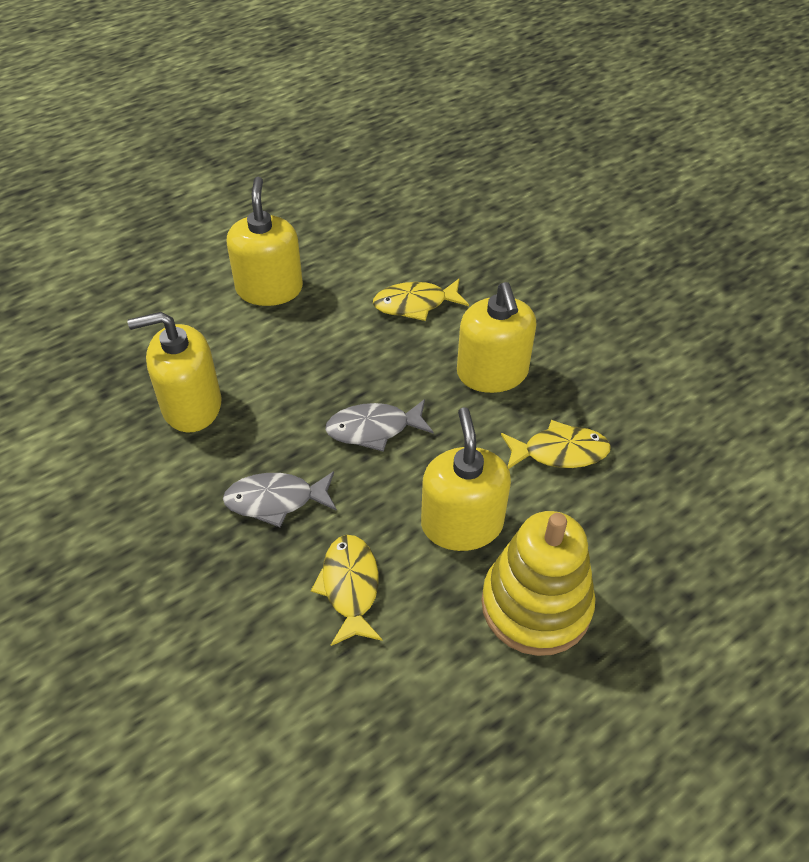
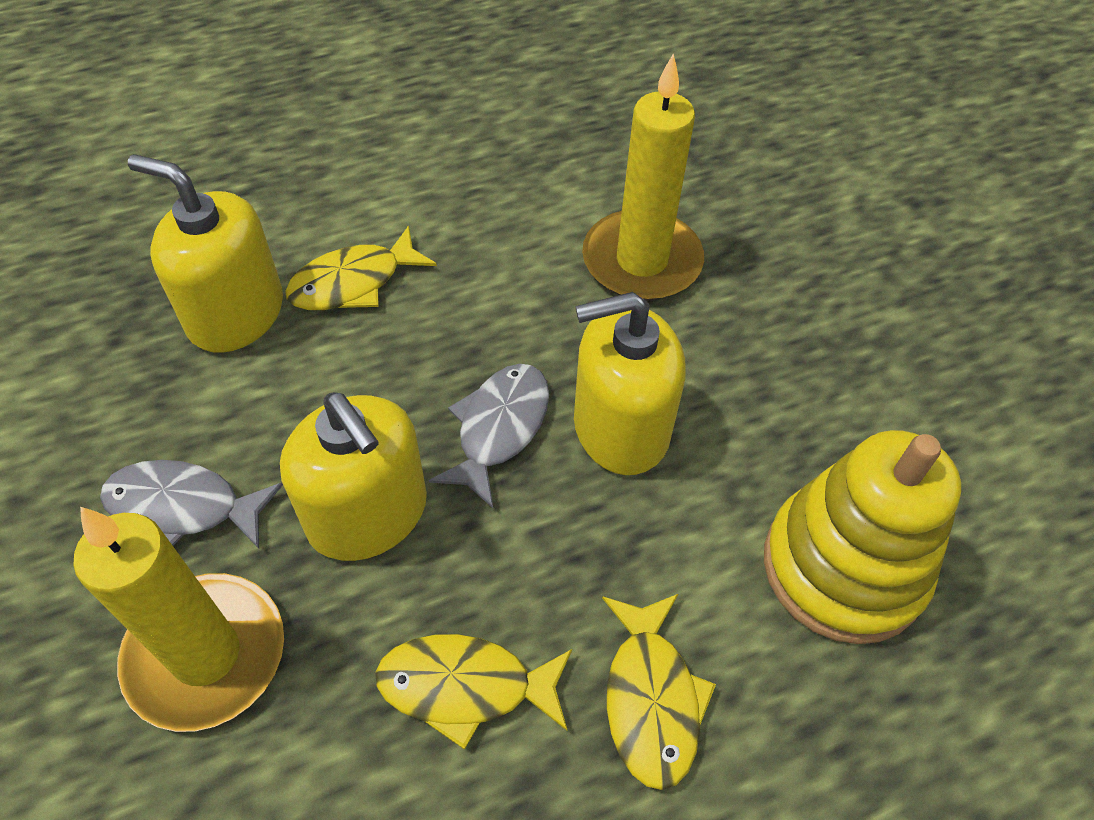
yellow candle: 0 -> 2
yellow soap dispenser: 4 -> 3

